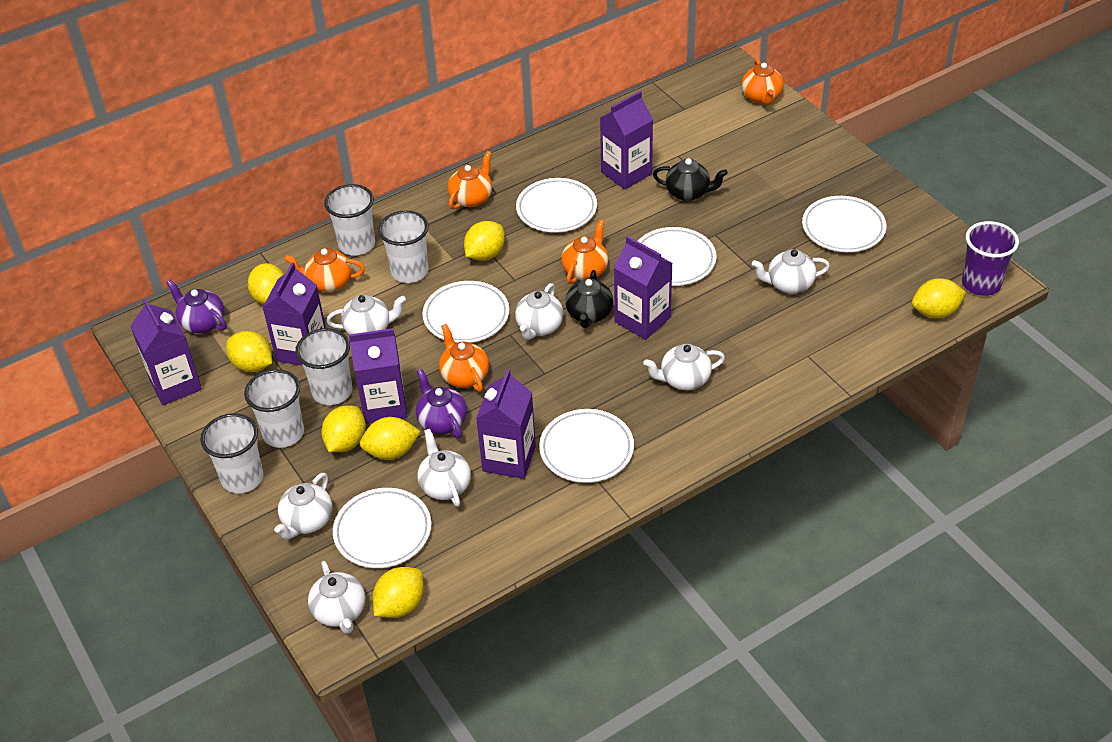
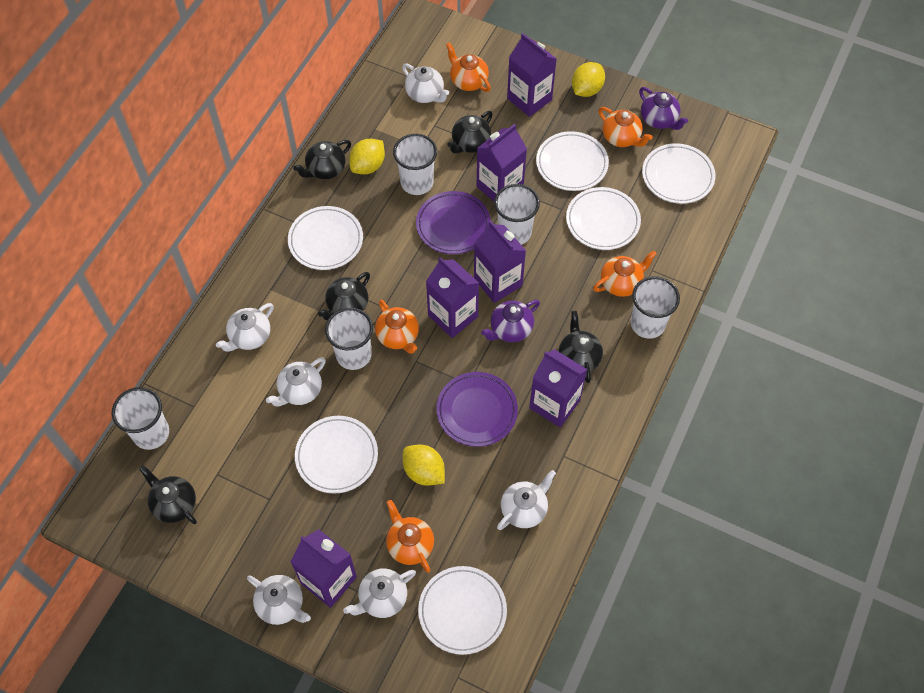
black teapot: 2 -> 5
purple cup: 1 -> 0
purple plate: 0 -> 2
white teapot: 7 -> 6
yellow lemon: 7 -> 3

